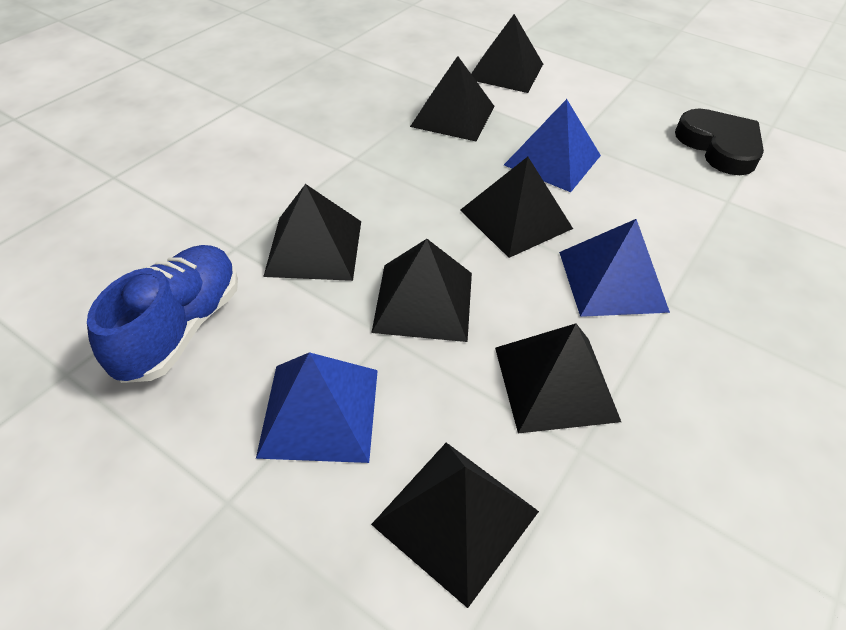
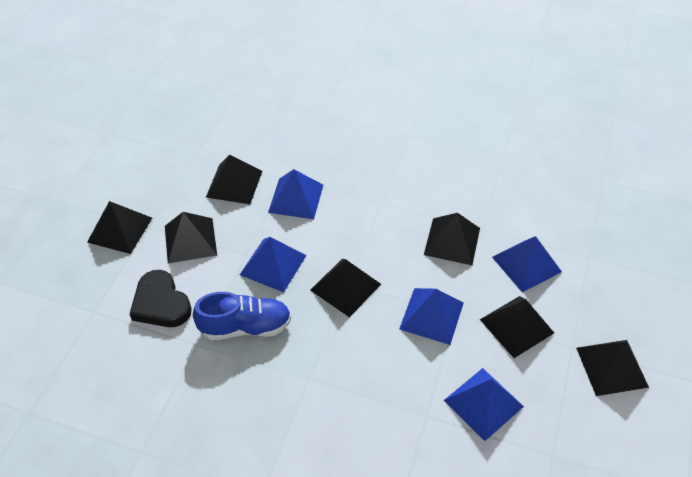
blue pyramid: 3 -> 5

